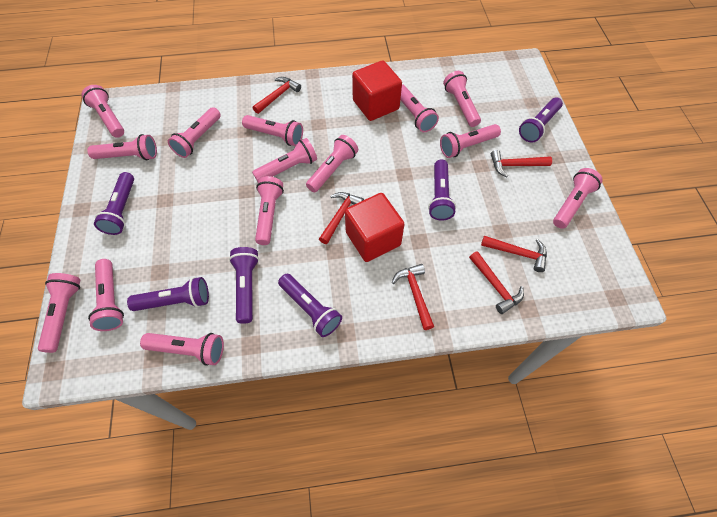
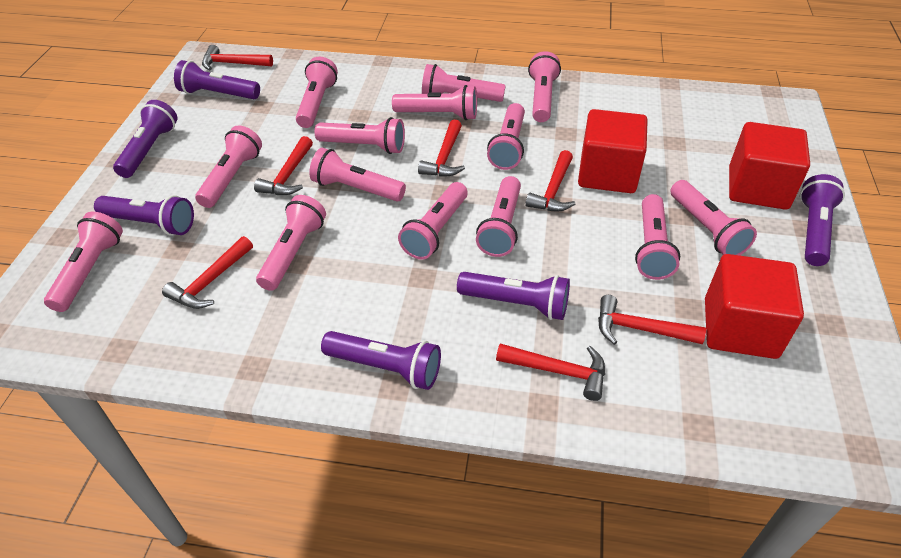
red cube: 2 -> 3
red hammer: 6 -> 7

